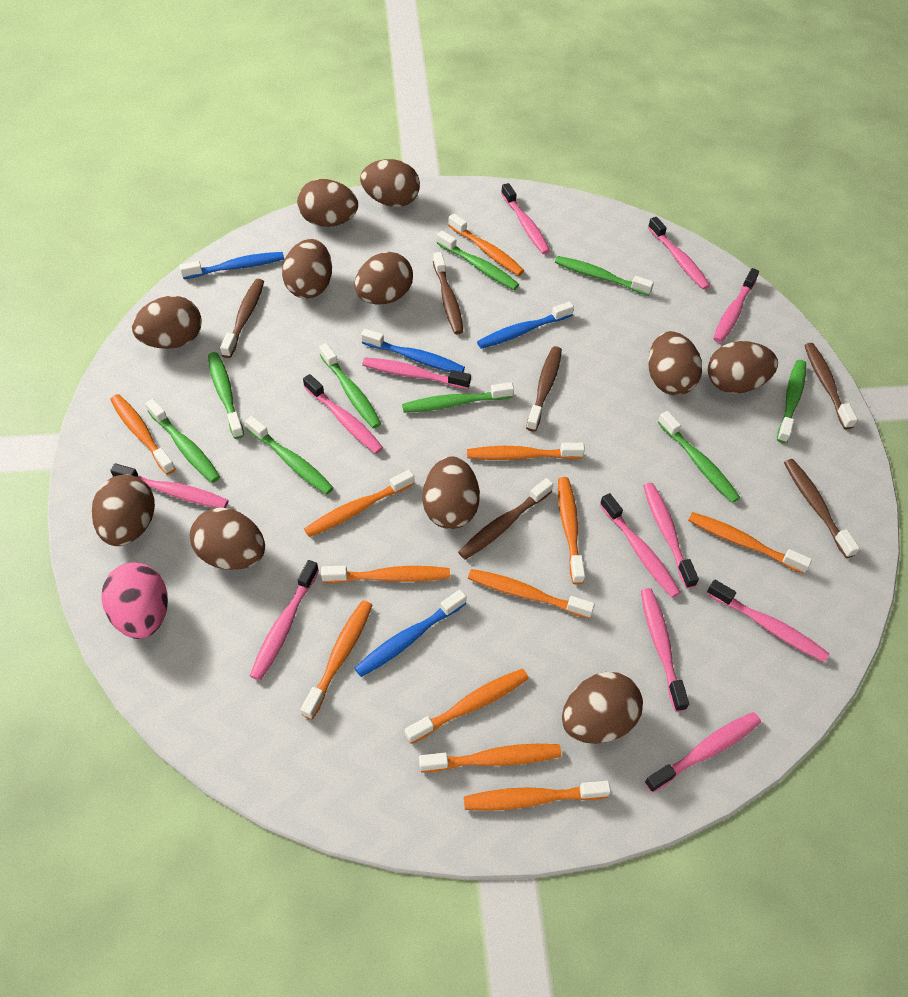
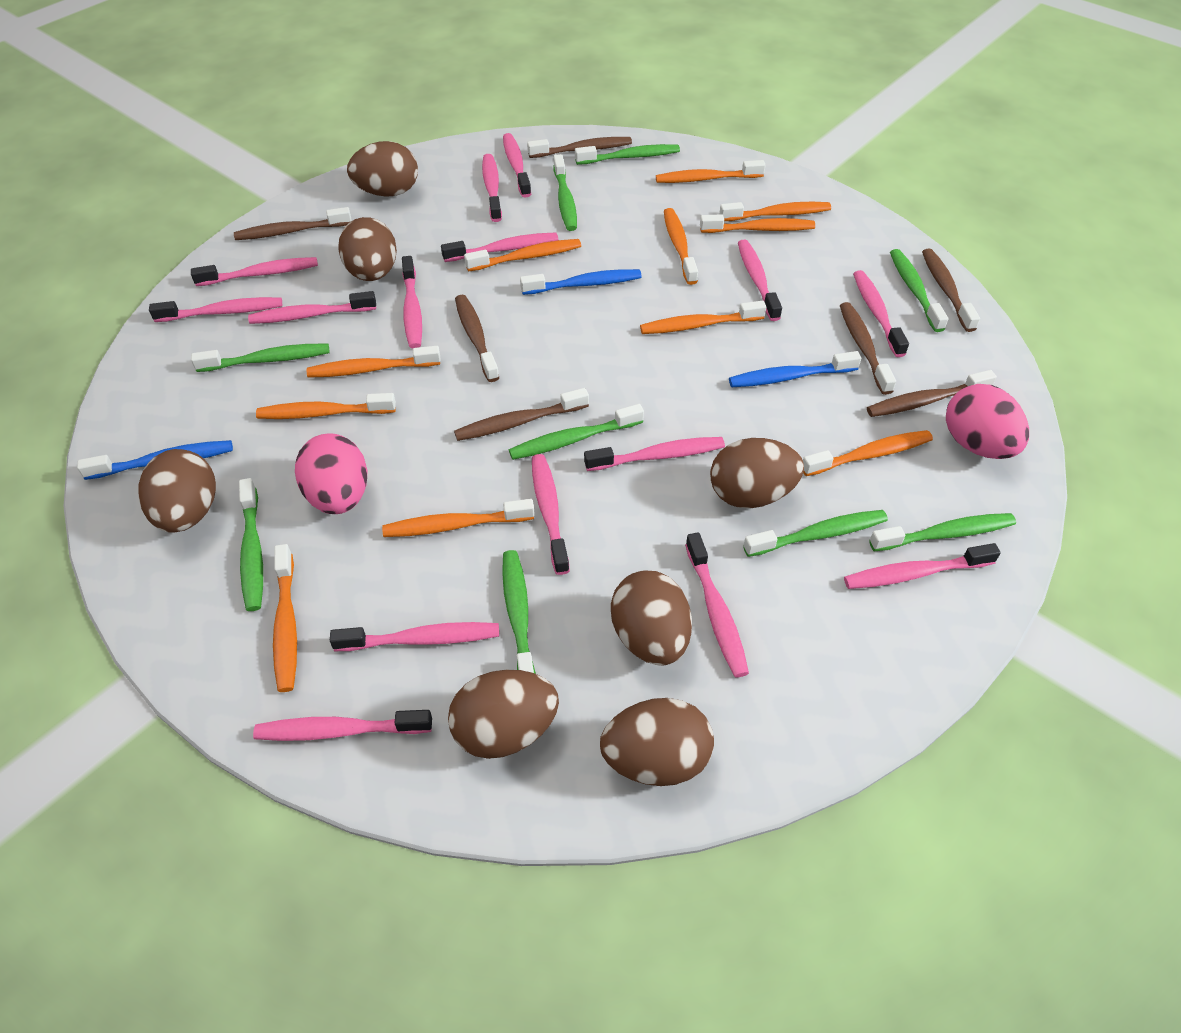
blue toothbrush: 4 -> 3
brown egg: 11 -> 7
brown toothbrush: 6 -> 7
orange toothbrush: 12 -> 11
pink egg: 1 -> 2
pink toothbrush: 12 -> 15

